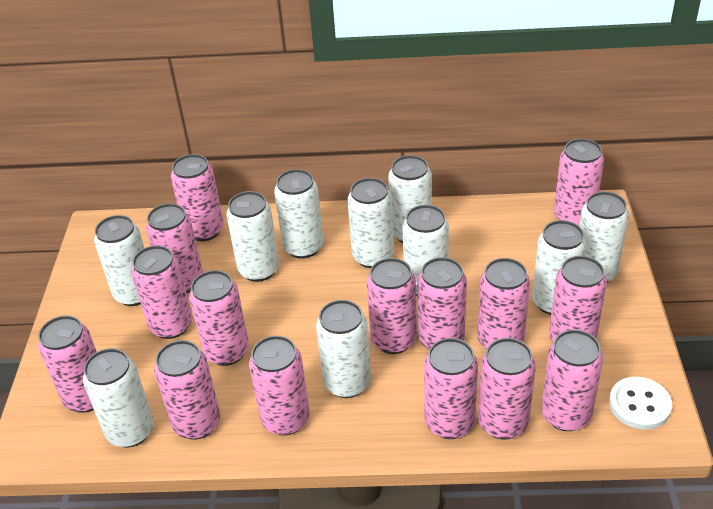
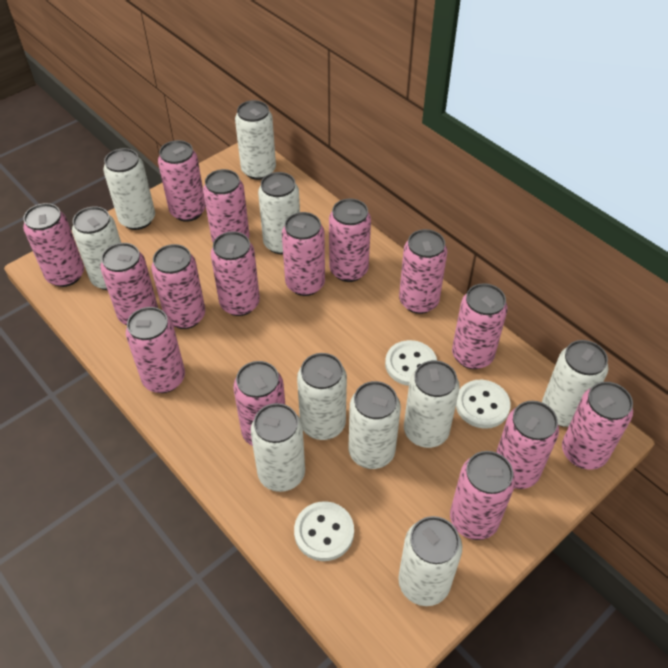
white button: 1 -> 3

